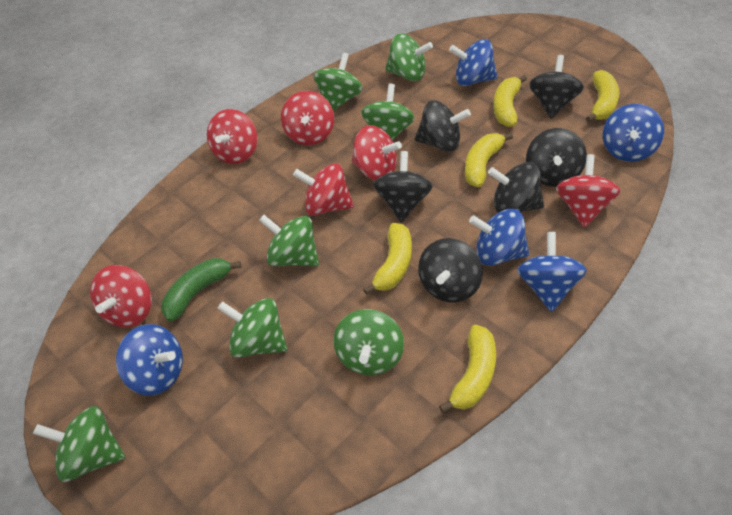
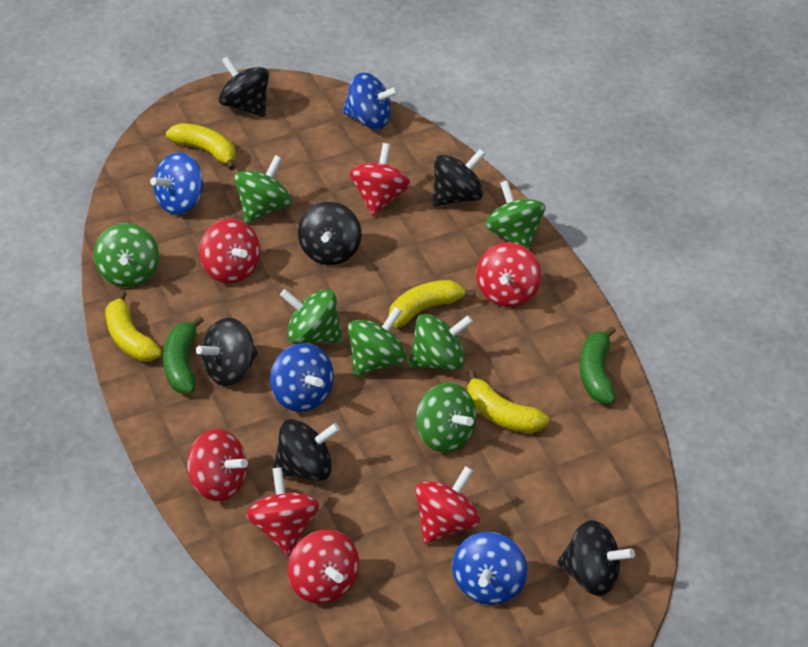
blue spinning top: 5 -> 4
green banana: 1 -> 2
red spinning top: 6 -> 7
yellow banana: 5 -> 4

